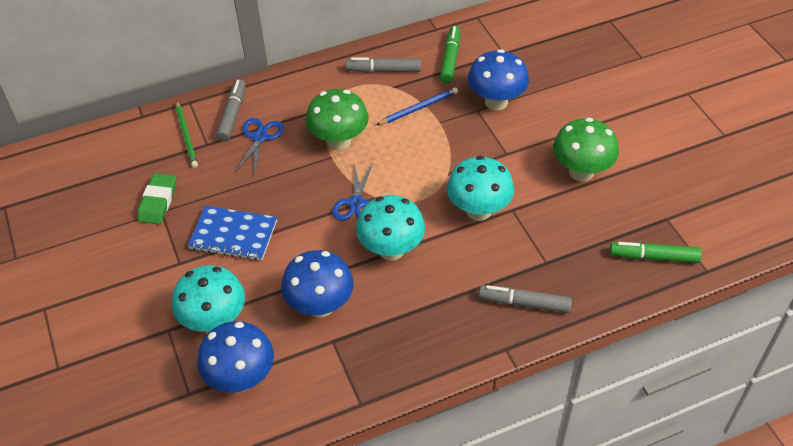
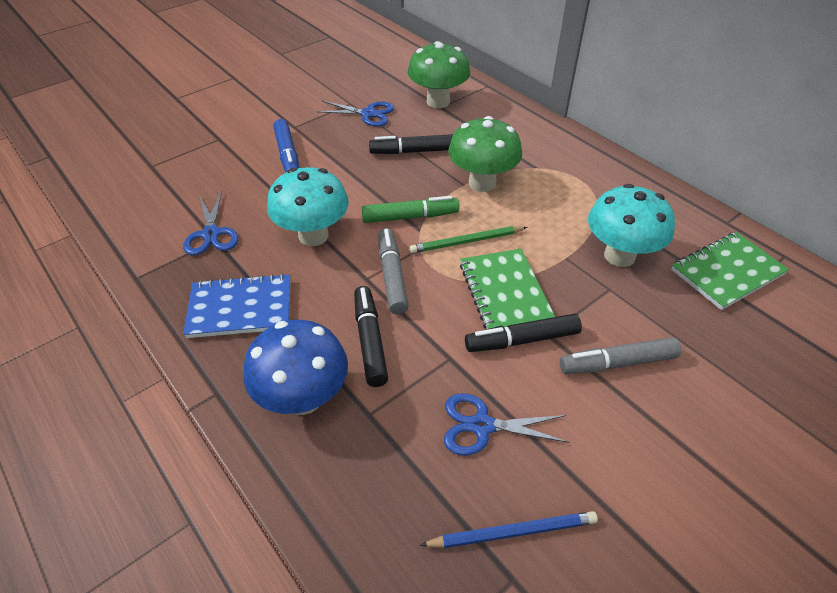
black marker: 0 -> 3
blue marker: 0 -> 1
blue mushroom: 3 -> 1
blue scissors: 2 -> 3
green eraser: 1 -> 0
green marker: 2 -> 1
green notebook: 0 -> 2
grey marker: 3 -> 2
turquoise mushroom: 3 -> 2

